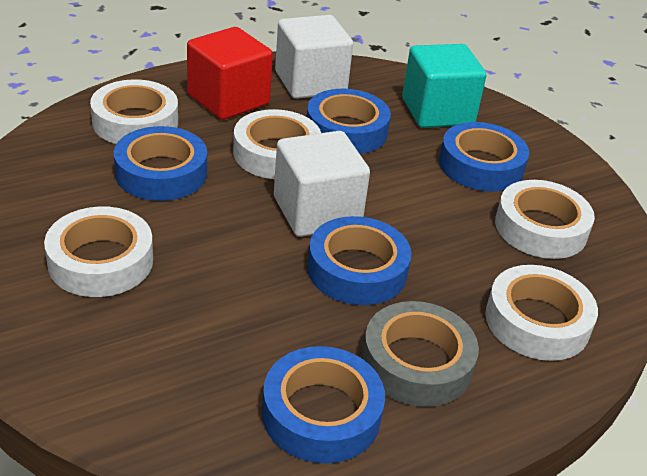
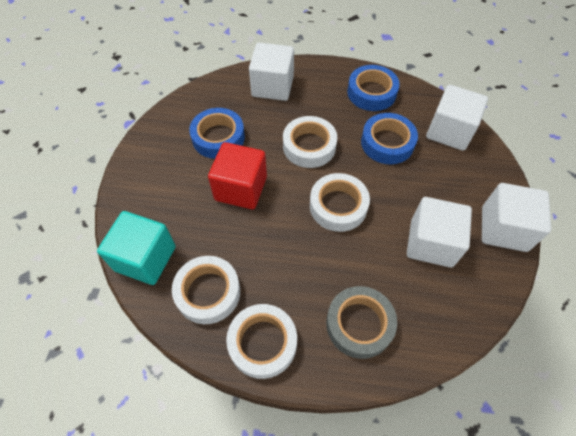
blue tape: 5 -> 3
white cube: 2 -> 4
white tape: 5 -> 4

